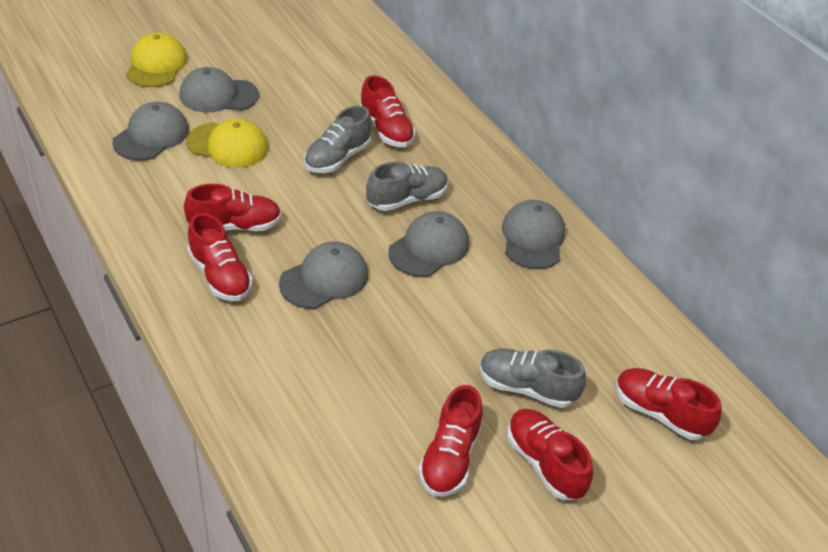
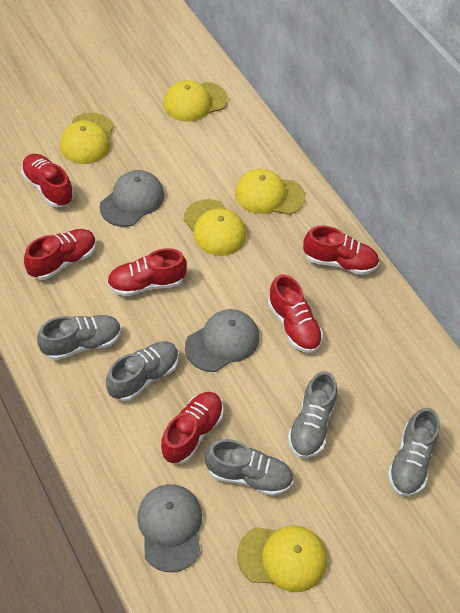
grey cap: 5 -> 3
grey shoe: 3 -> 5
yellow cap: 2 -> 5

